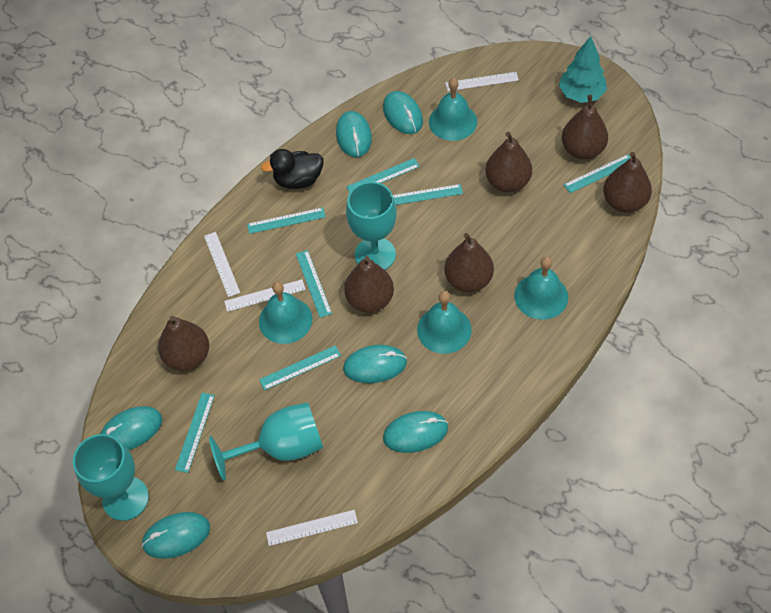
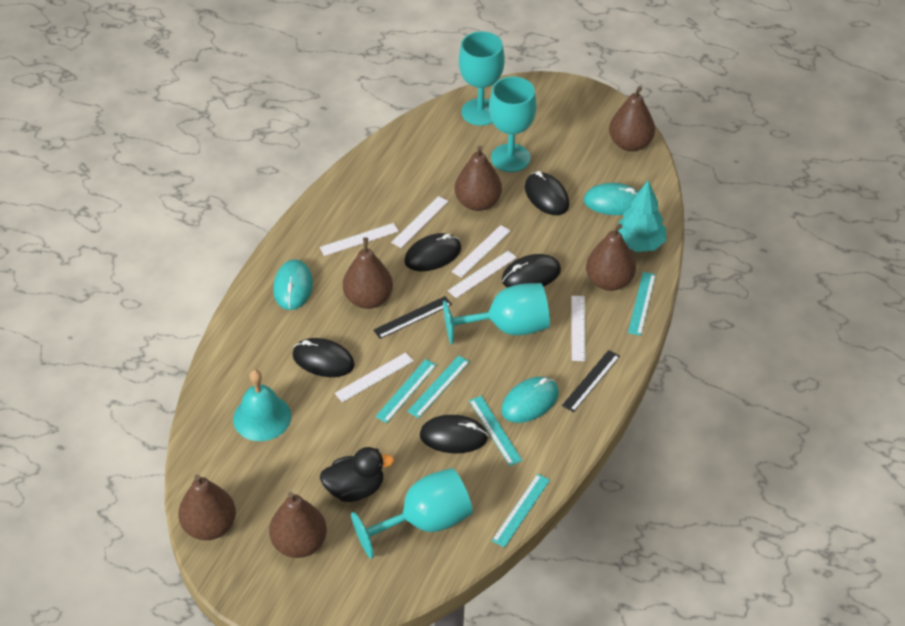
black mouse: 0 -> 5
black ruler: 0 -> 2
turquoise bell: 4 -> 1
turquoise goblet: 3 -> 4
turquoise mouse: 6 -> 3
turquoise ruler: 7 -> 5
white ruler: 4 -> 6

